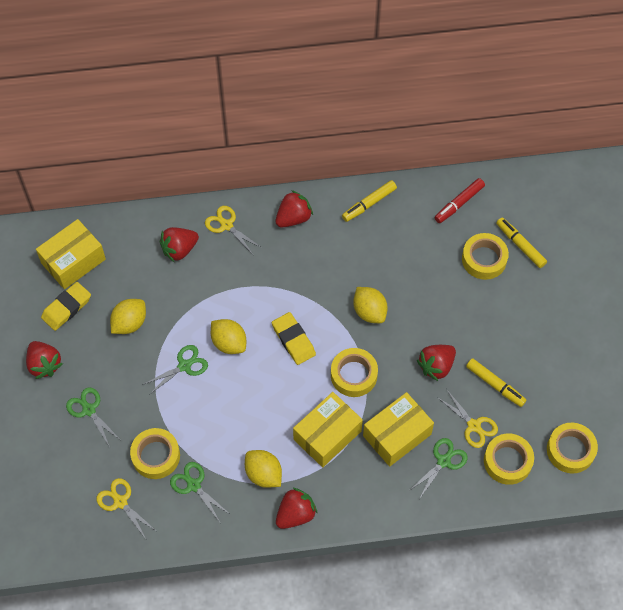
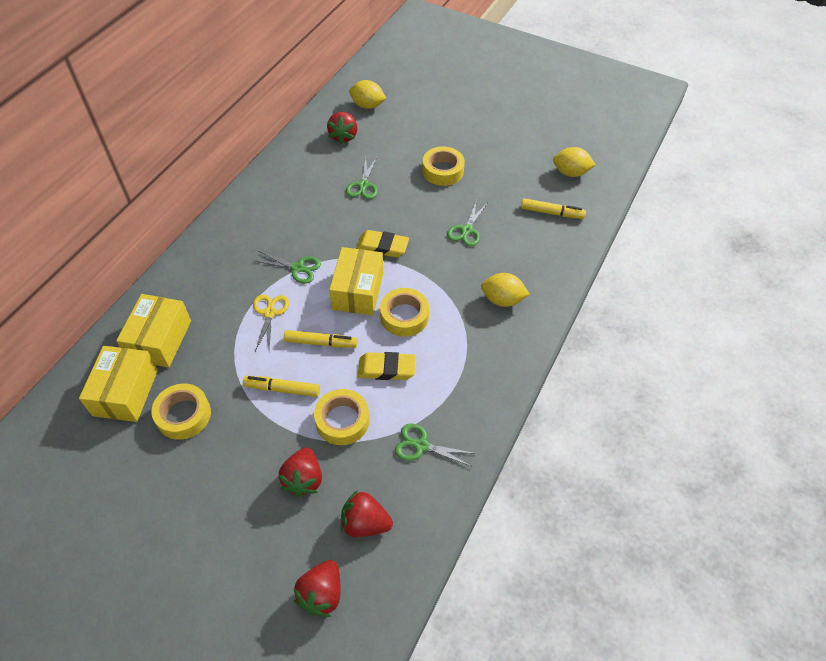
red marker: 1 -> 0
red strawberry: 5 -> 4
yellow lemon: 4 -> 3
yellow scissors: 3 -> 1
yellow tape: 5 -> 4

